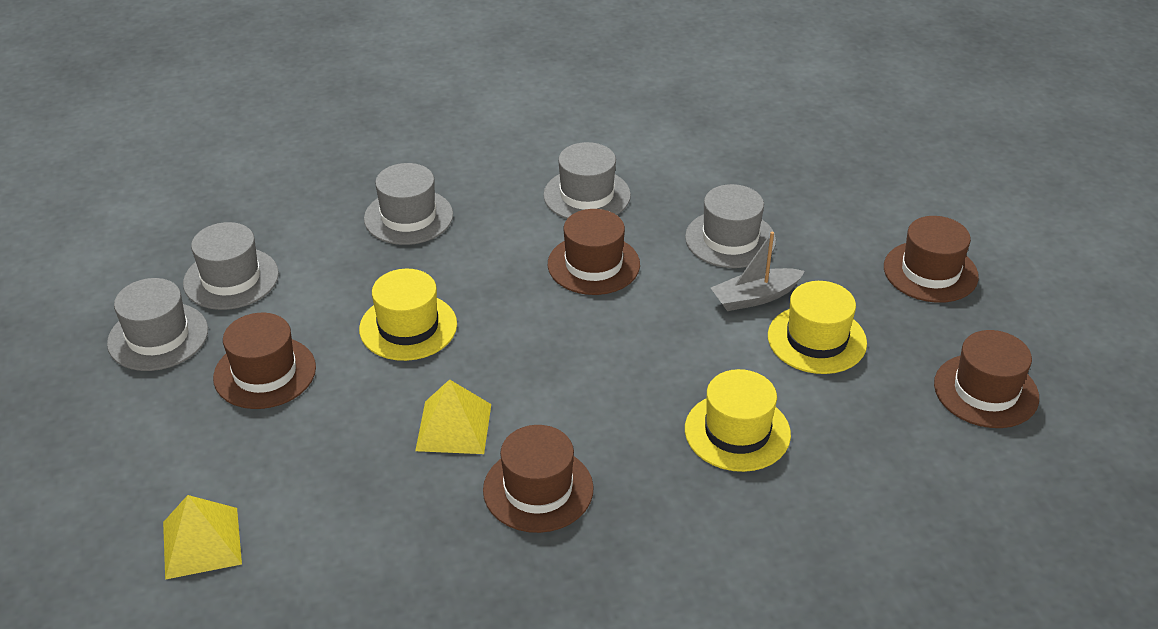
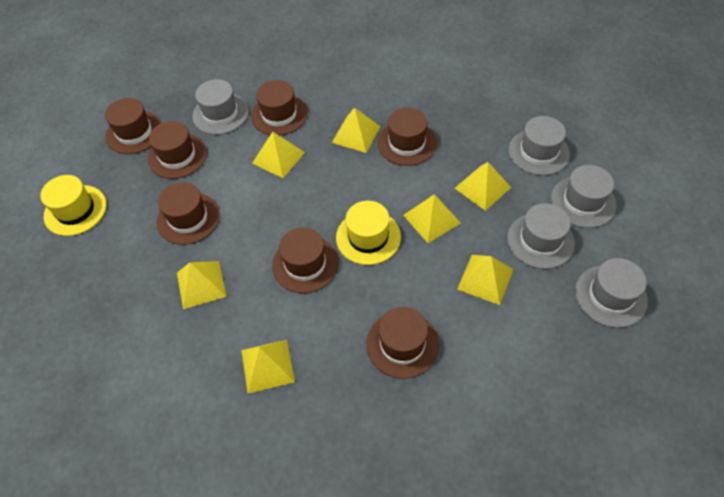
brown hat: 5 -> 7
grey boat: 1 -> 0
yellow hat: 3 -> 2
yellow pyramid: 2 -> 7

